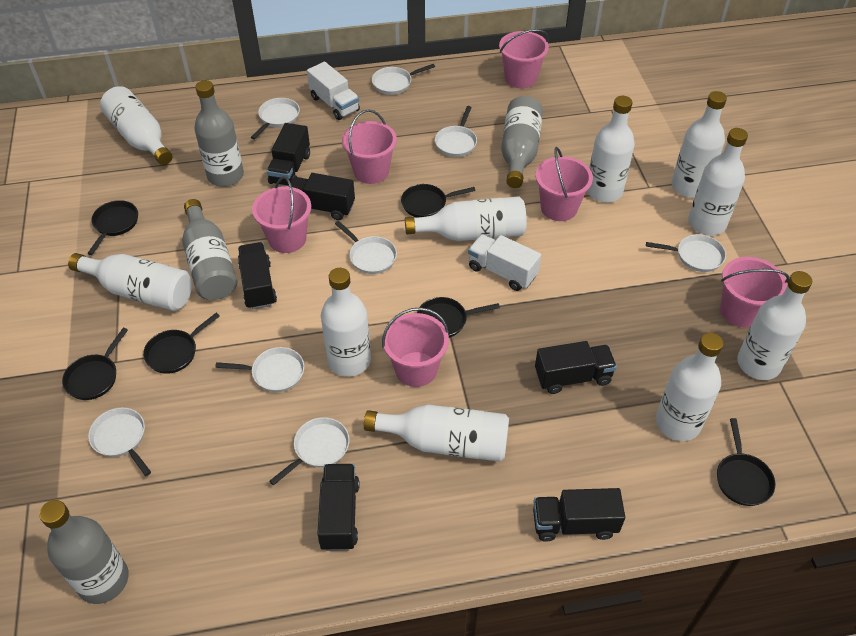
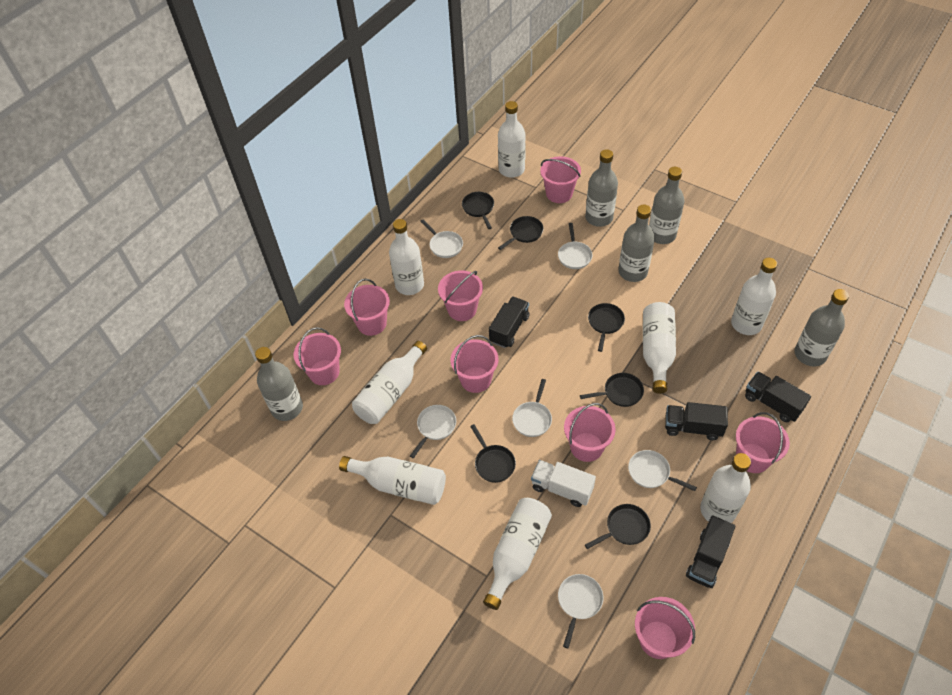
black truck: 6 -> 4
grey bottle: 4 -> 5
pink bucket: 6 -> 8
white bottle: 10 -> 8
white pan: 8 -> 6
white truck: 2 -> 1

